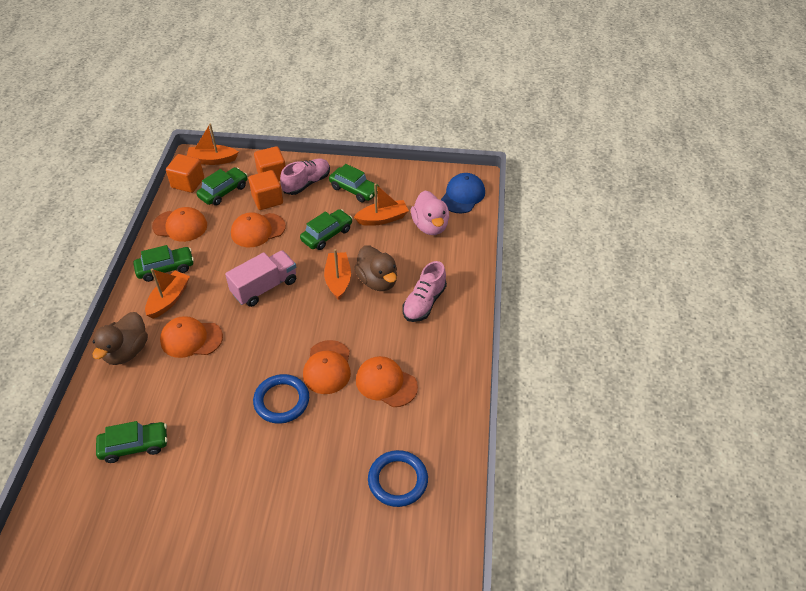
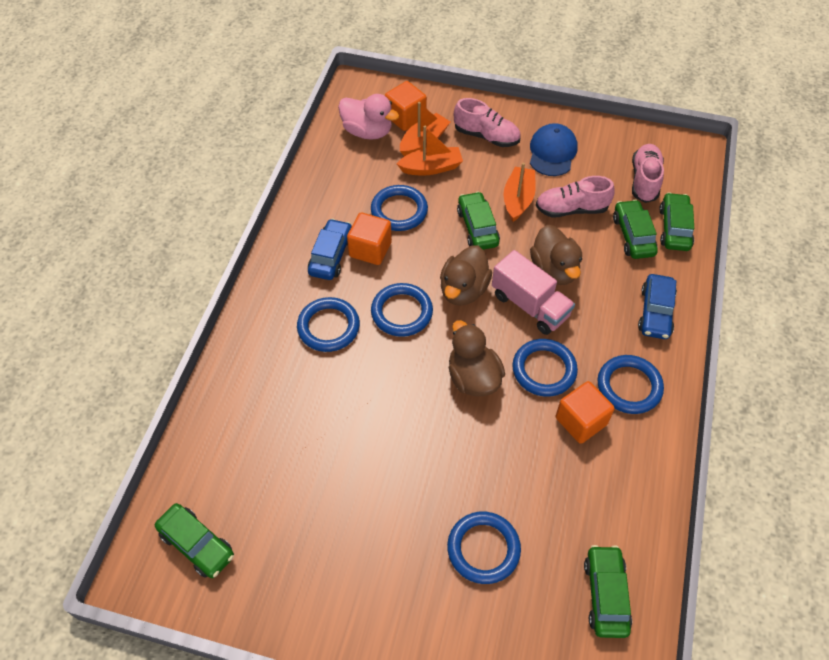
blue car: 0 -> 2
blue ring: 2 -> 6
brown duck: 2 -> 3
orange boat: 4 -> 3
orange cap: 5 -> 0
pink shoe: 2 -> 3

